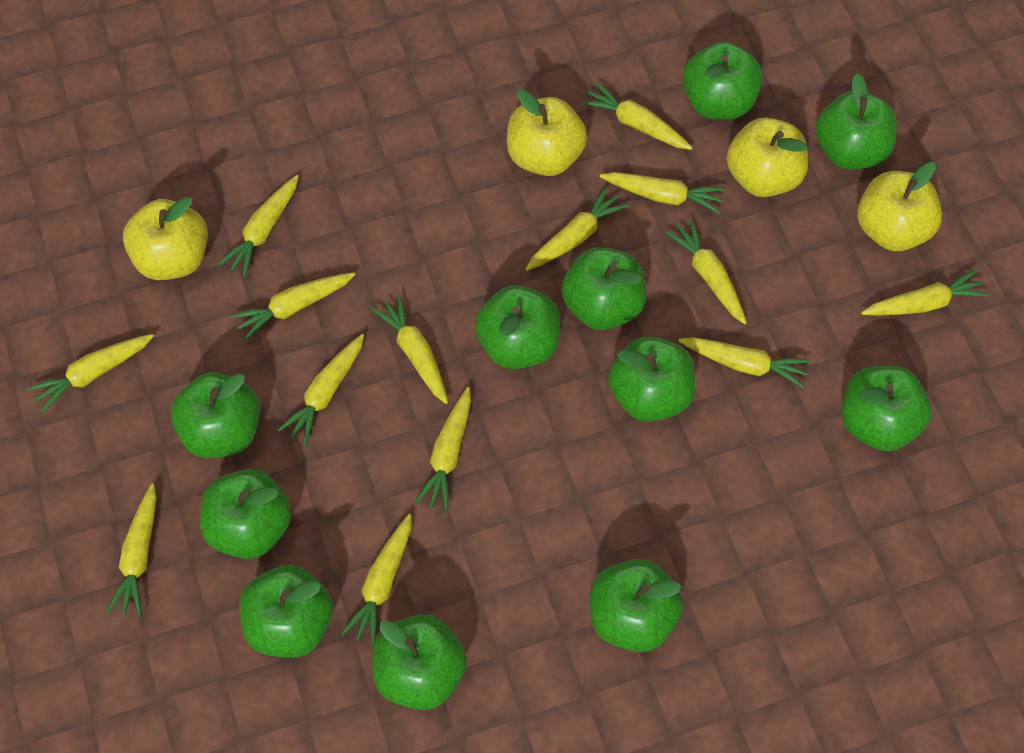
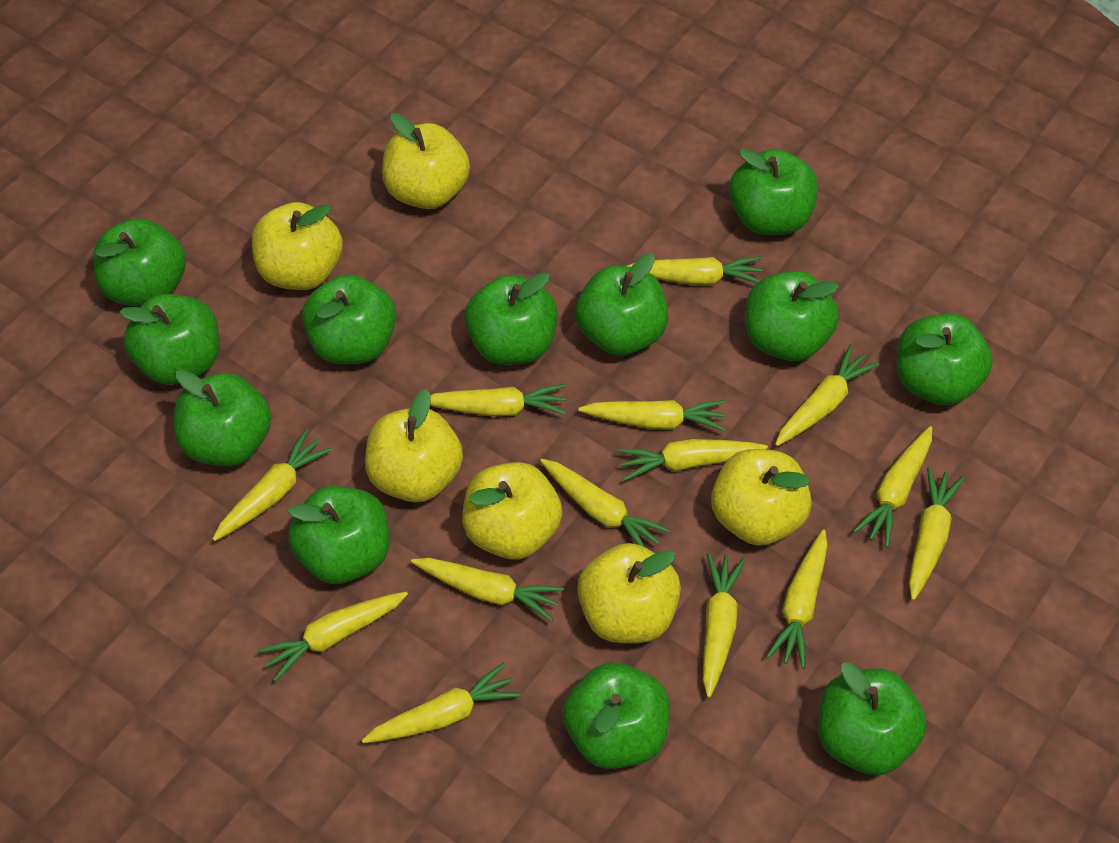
green apple: 11 -> 12
yellow apple: 4 -> 6

